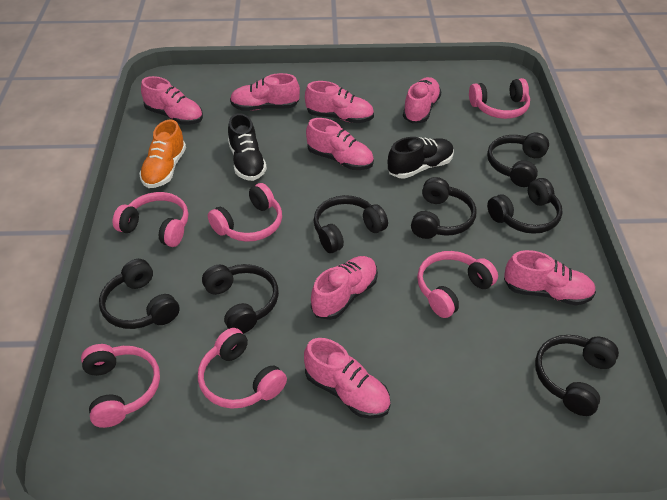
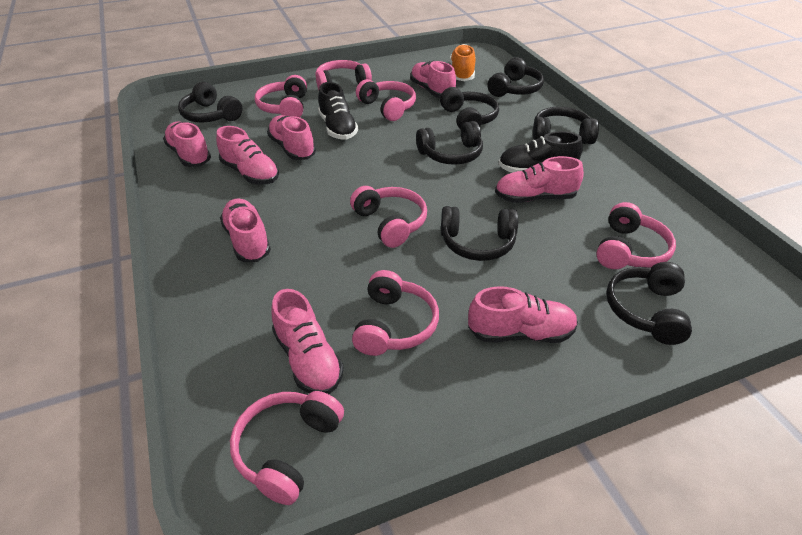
pink headphones: 6 -> 7

